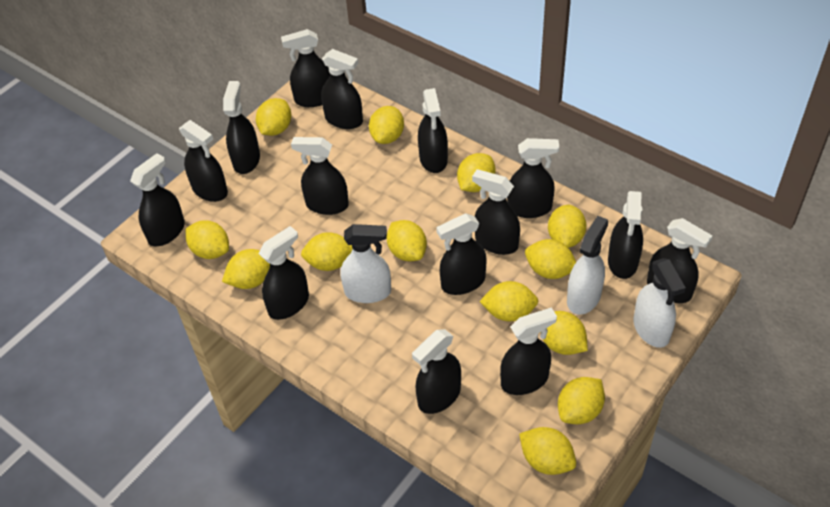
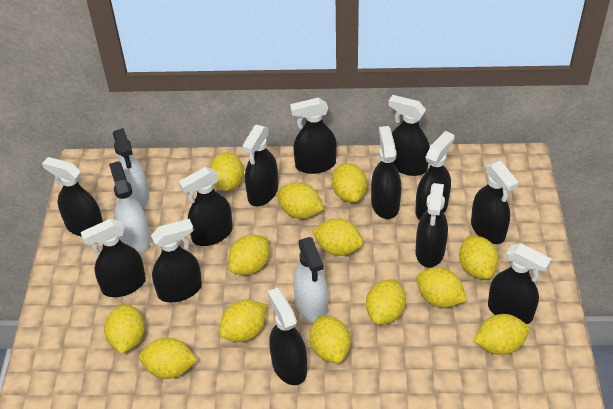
black spray bottle: 15 -> 13

